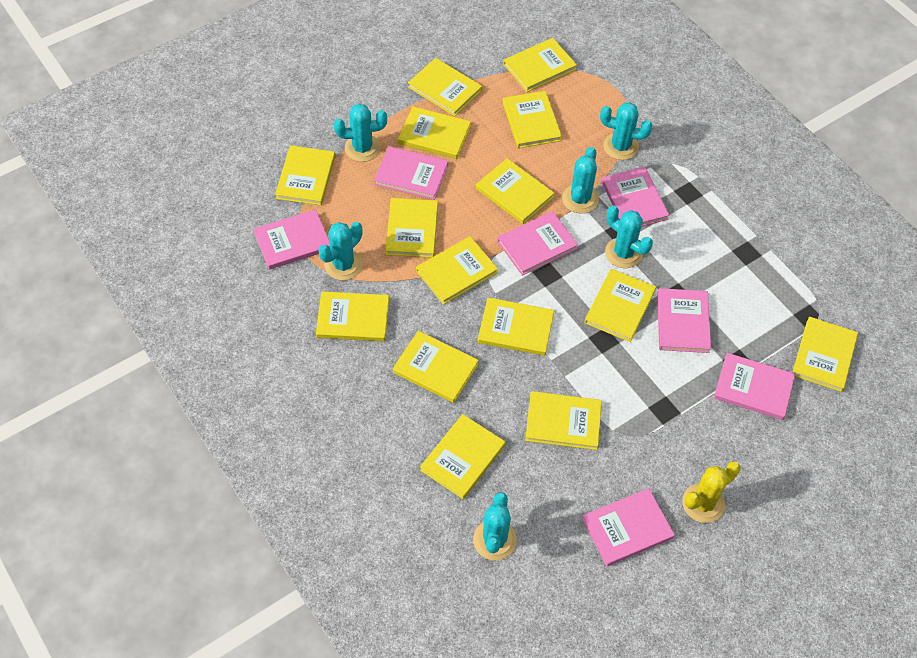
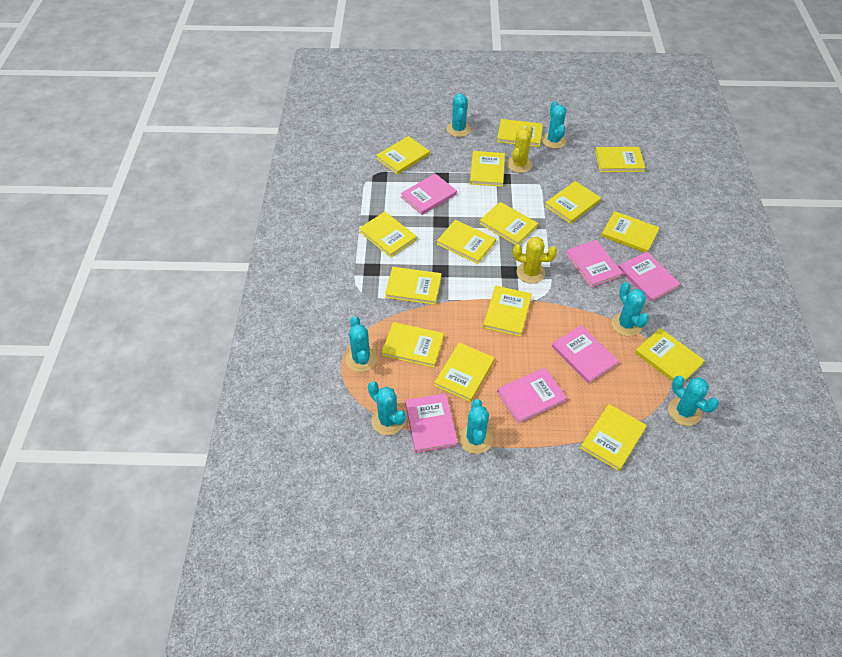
pink book: 7 -> 6
turquoise cactus: 6 -> 7
yellow cactus: 1 -> 2

